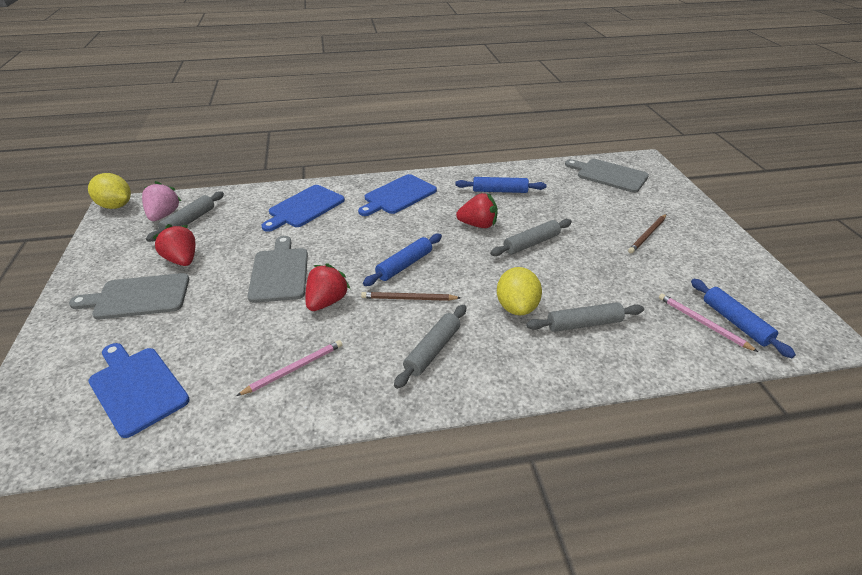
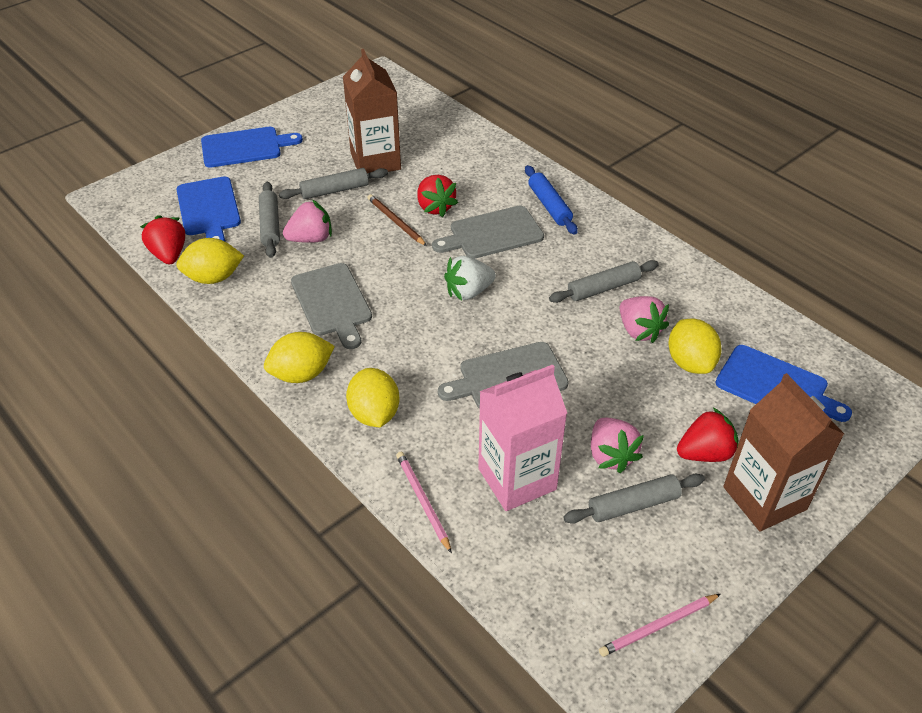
blue rolling pin: 3 -> 1
brown carton: 0 -> 2
brown pencil: 2 -> 1
pink carton: 0 -> 1
pink strawberry: 1 -> 3
white strawberry: 0 -> 1
yellow lemon: 2 -> 4

